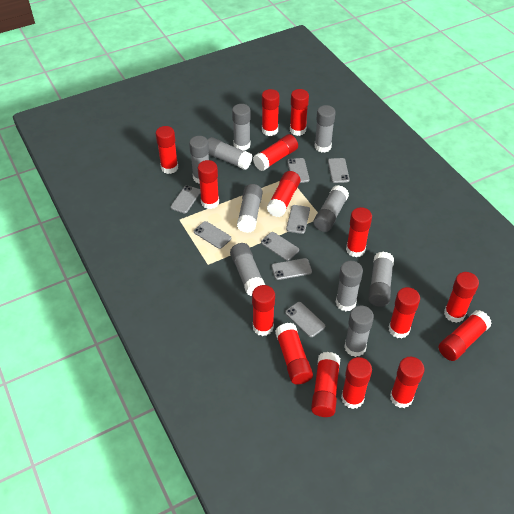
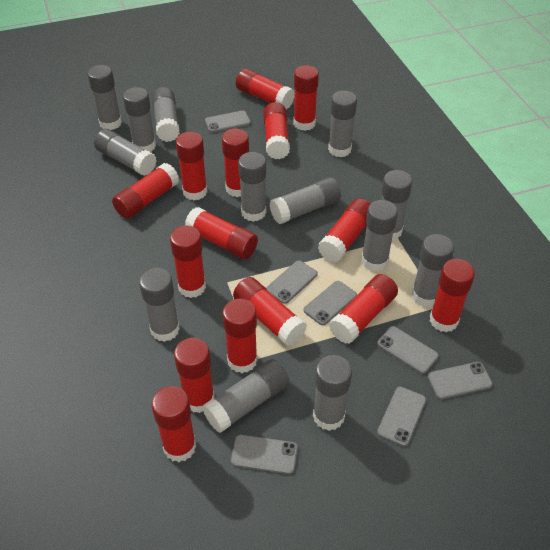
grey glue stick: 10 -> 13
grey phone: 8 -> 7

